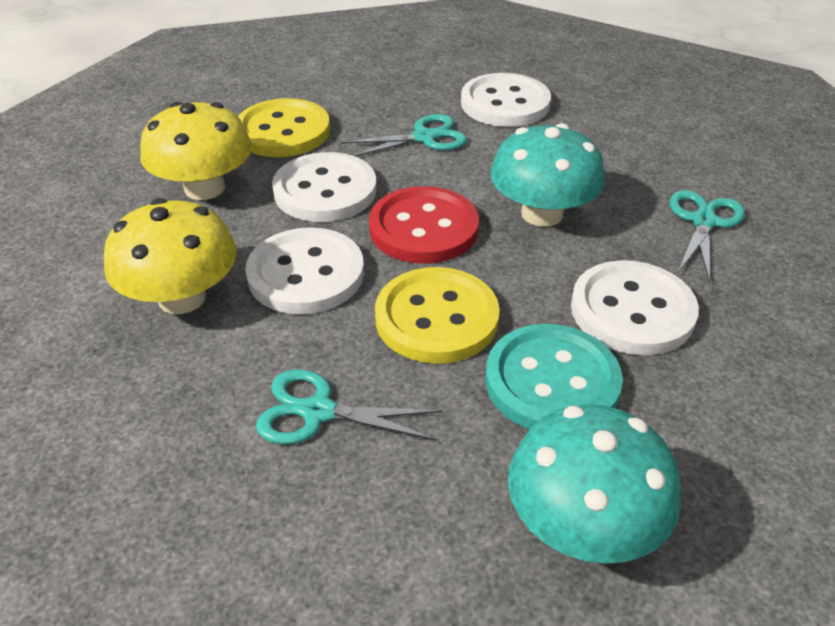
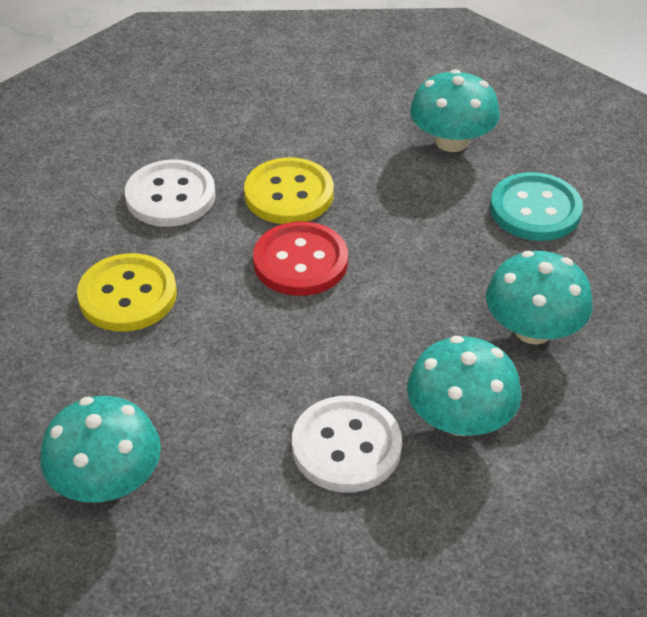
turquoise mushroom: 2 -> 4
turquoise scissors: 3 -> 0
white button: 4 -> 2
yellow mushroom: 2 -> 0

